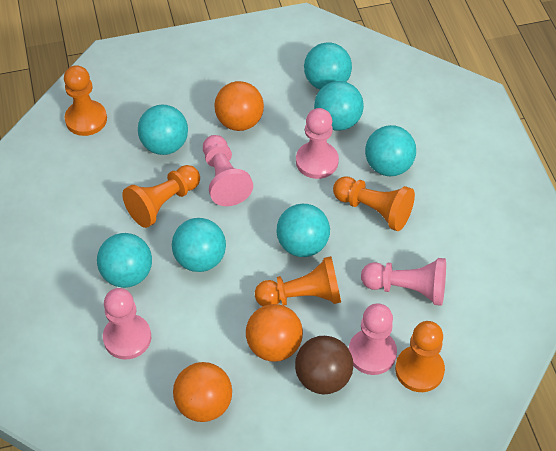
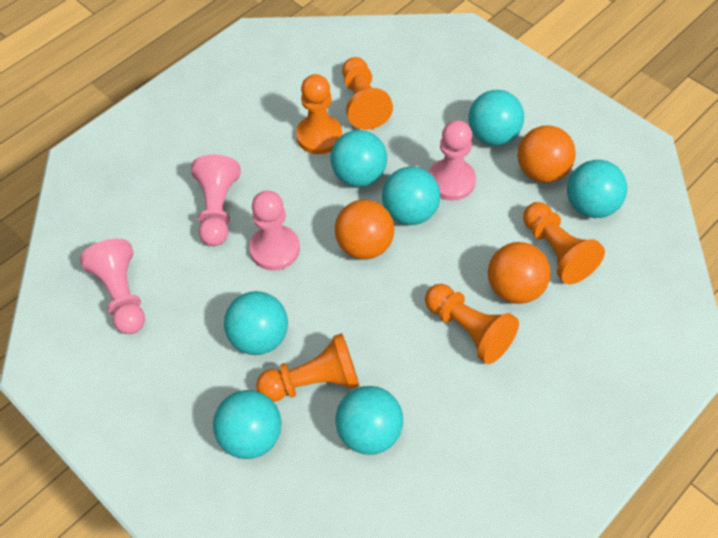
brown ball: 1 -> 0
pink pawn: 5 -> 4

